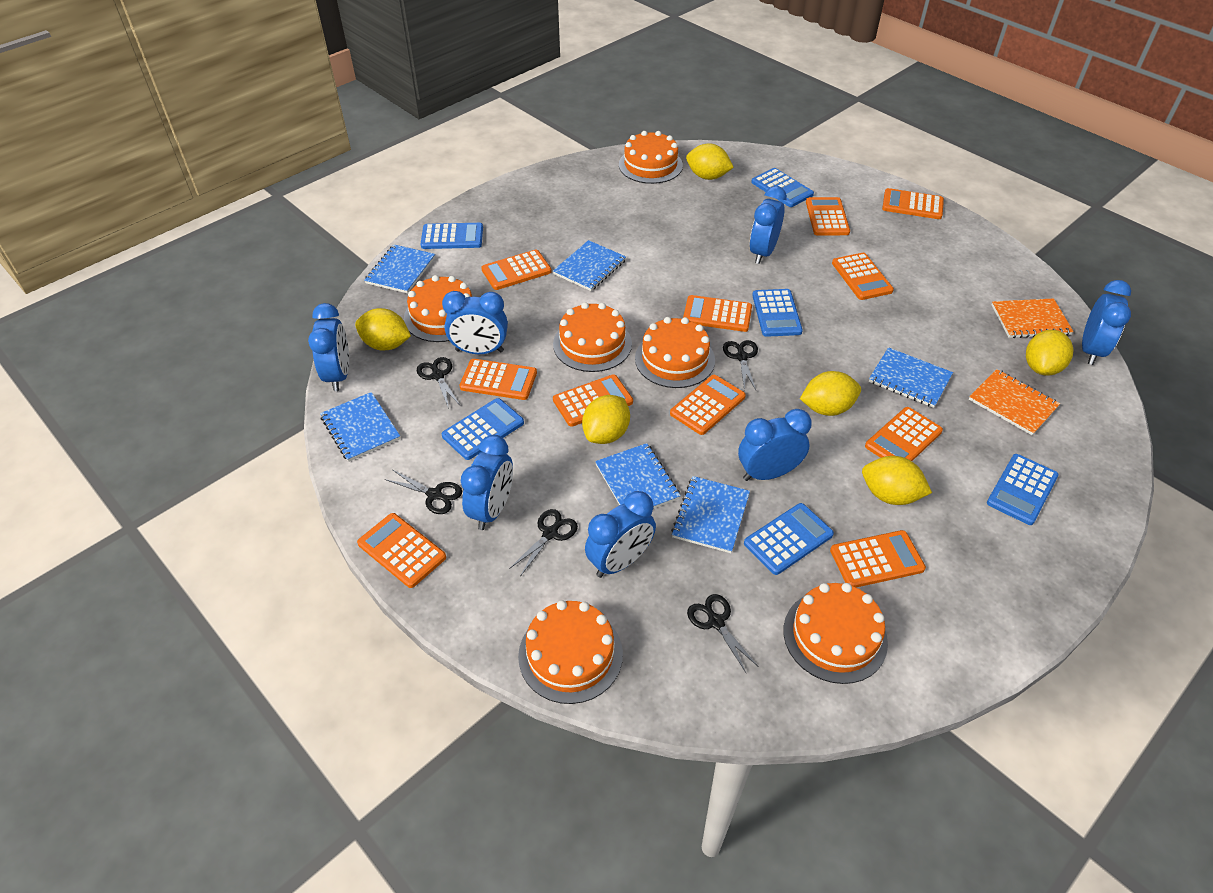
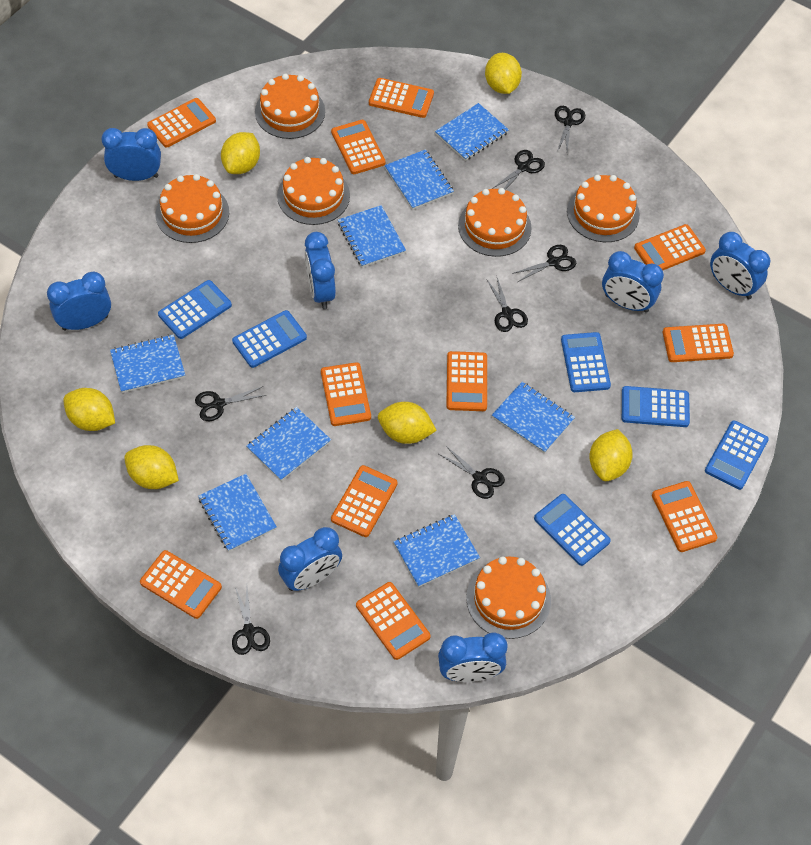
black scissors: 5 -> 7
blue notebook: 6 -> 8
orange notebook: 2 -> 0

